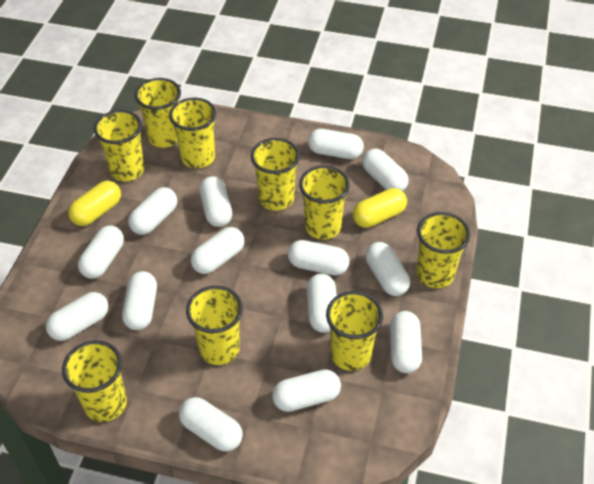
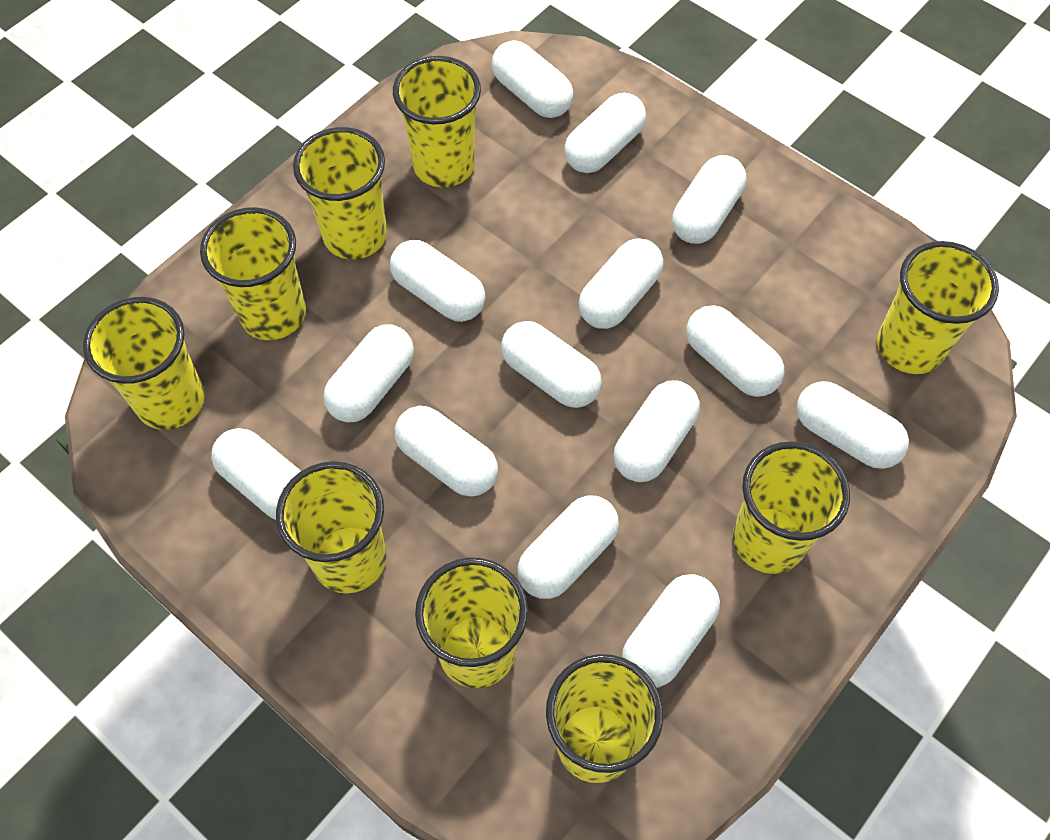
yellow capsule: 2 -> 0

